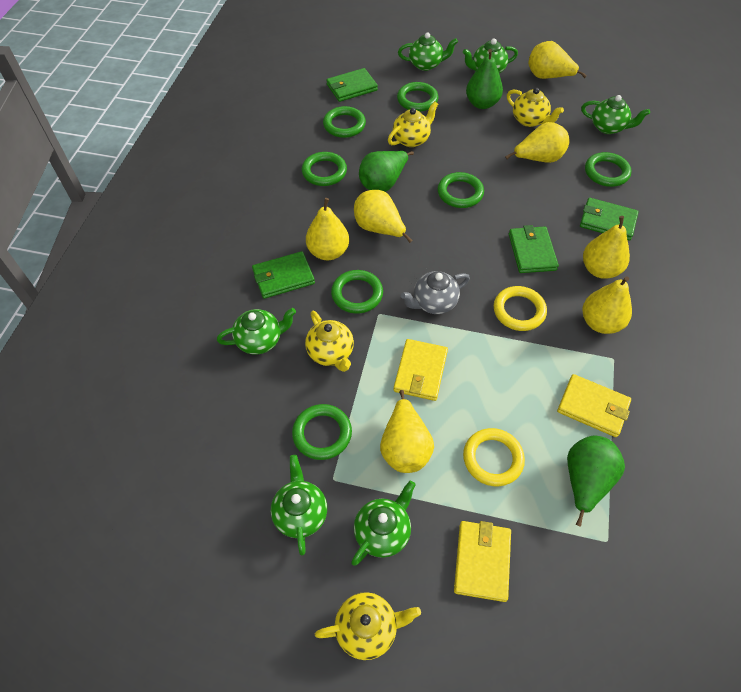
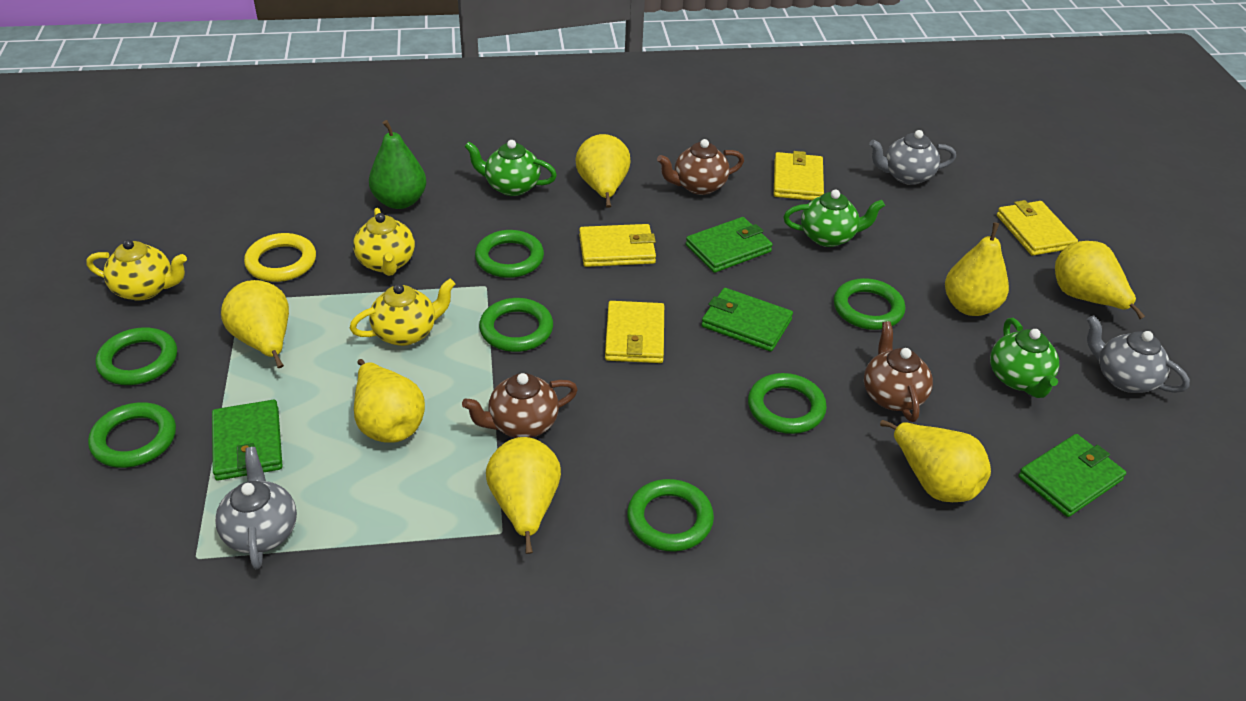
brown teapot: 0 -> 3
green pear: 3 -> 1
green teapot: 6 -> 3
grey teapot: 1 -> 3
yellow ring: 2 -> 1
yellow teapot: 4 -> 3
yellow wallet: 3 -> 4

